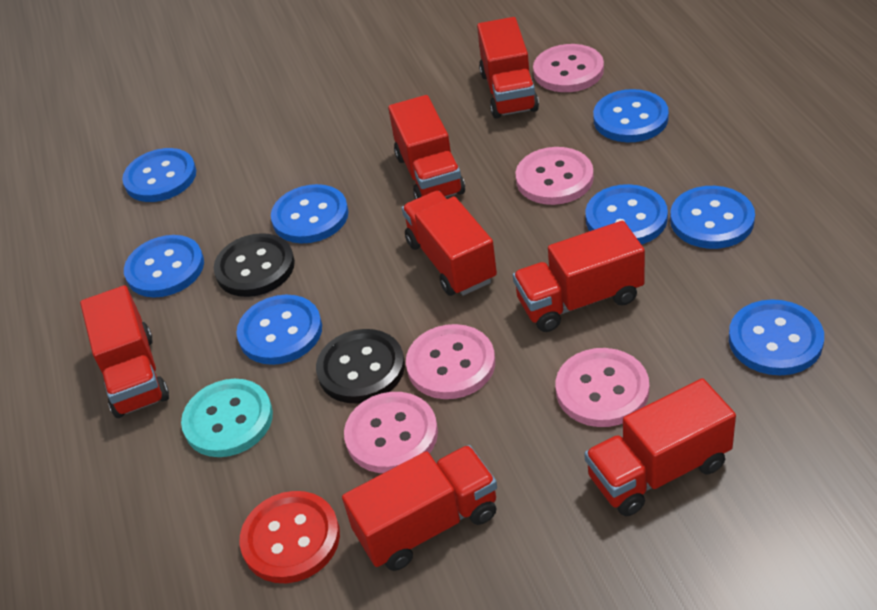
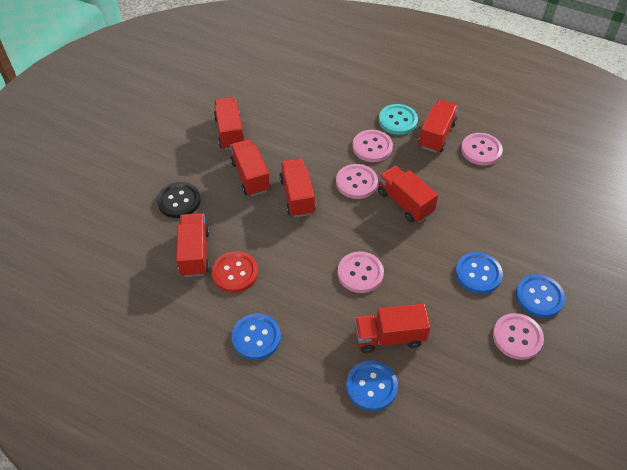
black button: 2 -> 1
blue button: 8 -> 4

